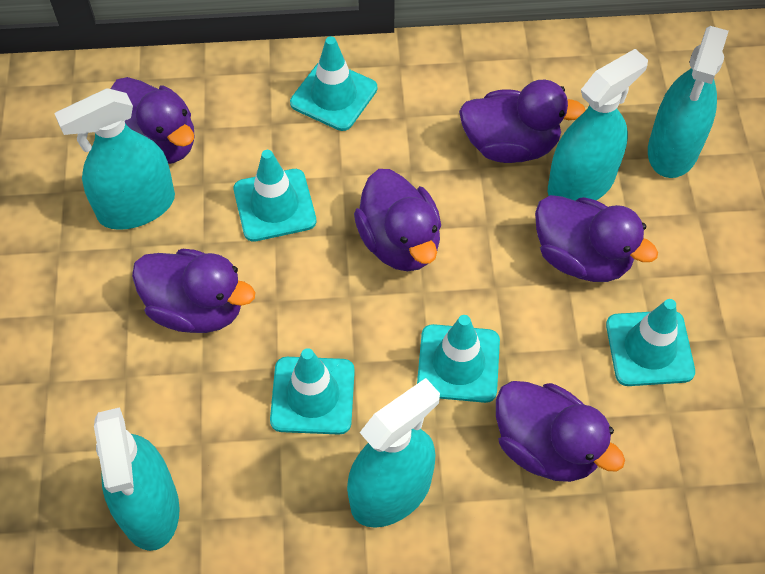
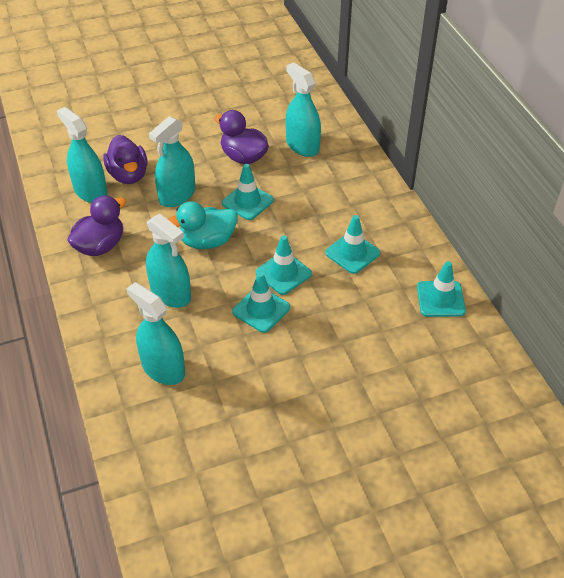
purple duck: 6 -> 3
turquoise duck: 0 -> 1

